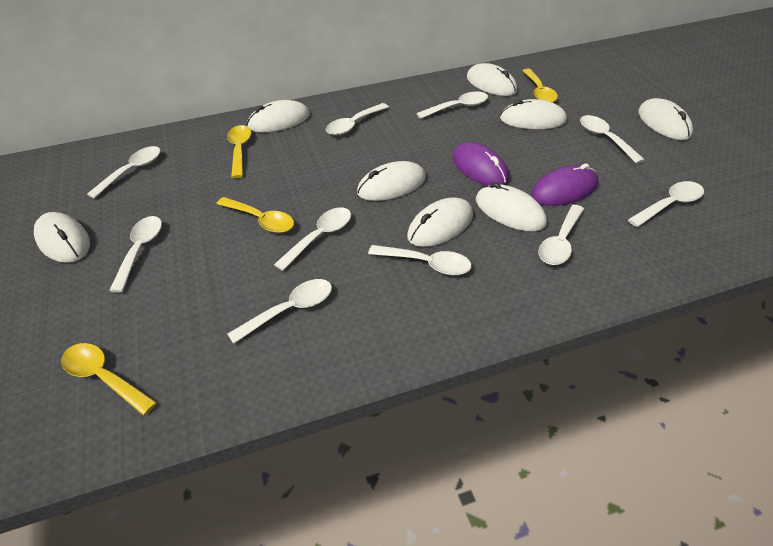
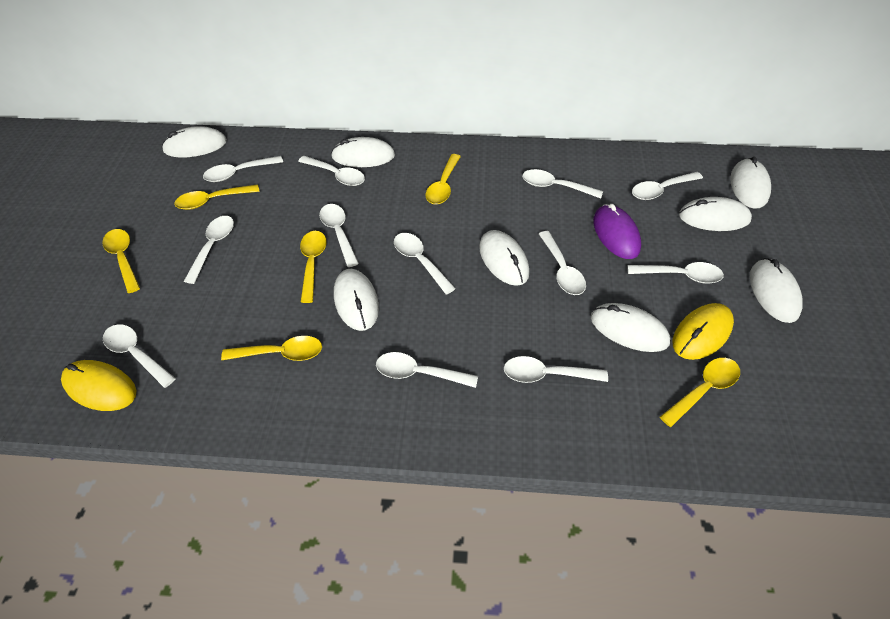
purple mouse: 2 -> 1
white spoon: 10 -> 12
yellow mouse: 0 -> 2
yellow spoon: 4 -> 6

